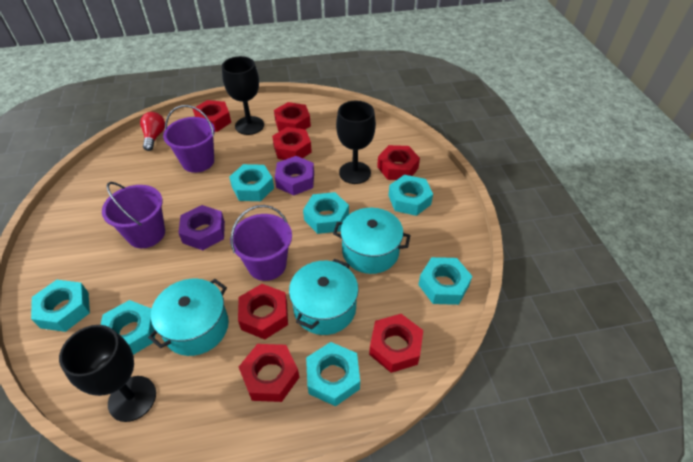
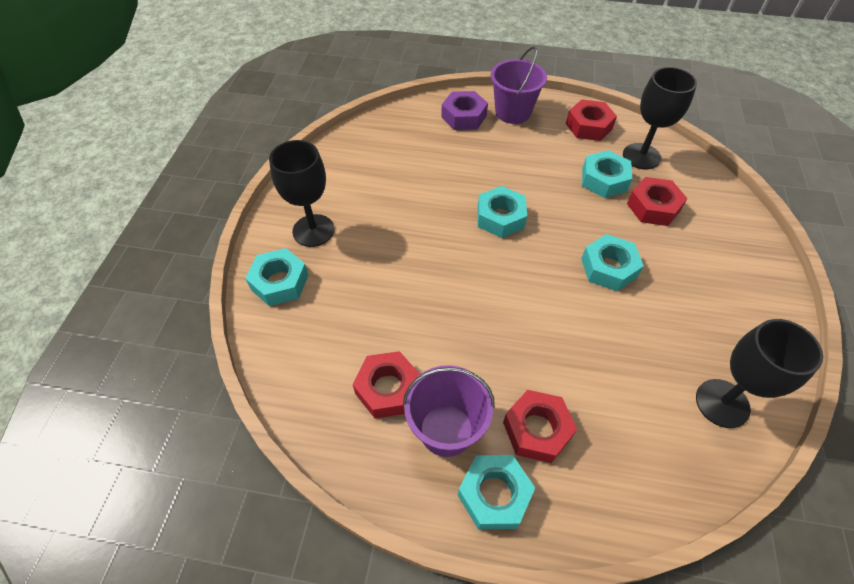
purple bucket: 3 -> 2
purple nut: 2 -> 1
red light bulb: 1 -> 0
red nut: 7 -> 4
turquoise nut: 7 -> 5
turquoise pot: 3 -> 0

